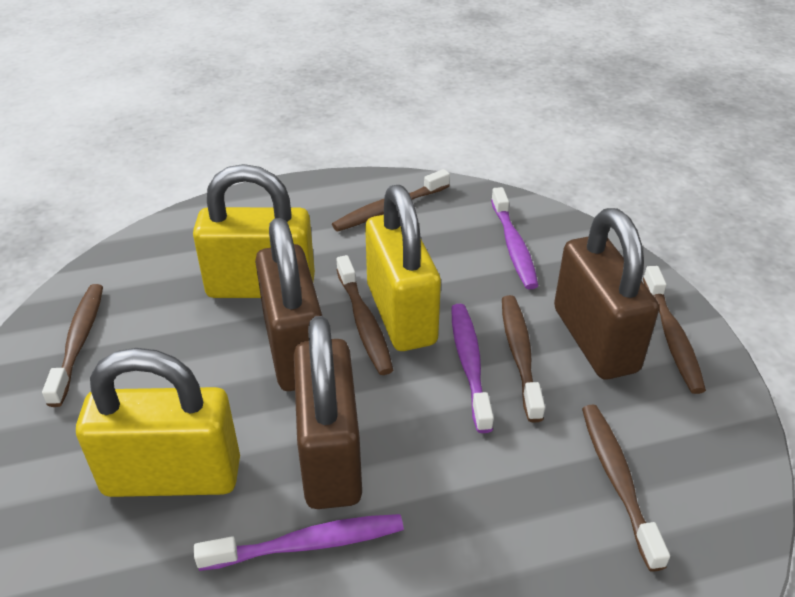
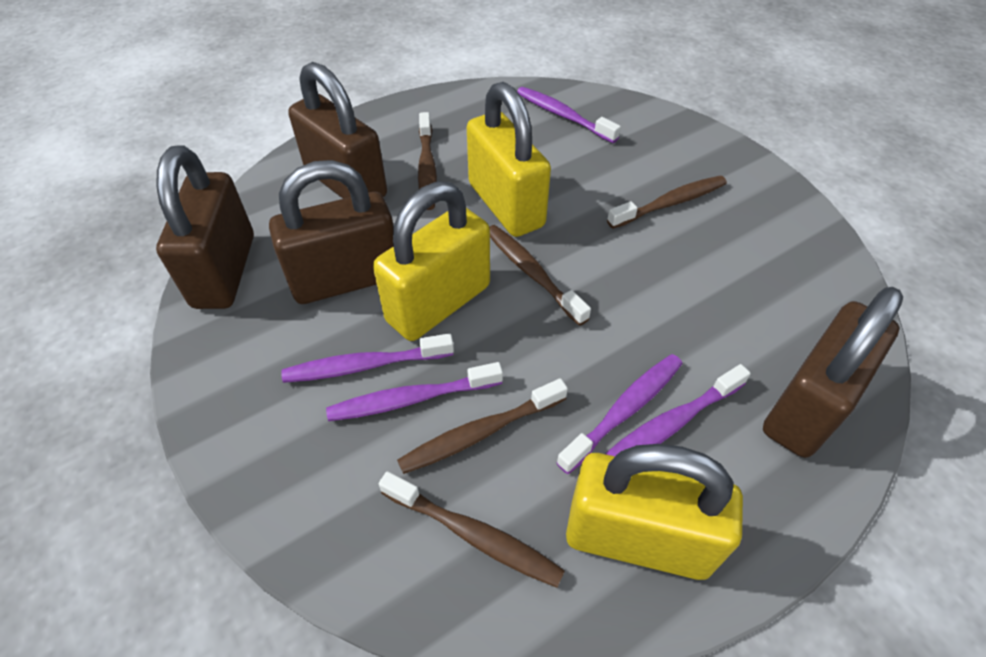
brown padlock: 3 -> 4
brown toothbrush: 6 -> 5
purple toothbrush: 3 -> 5

